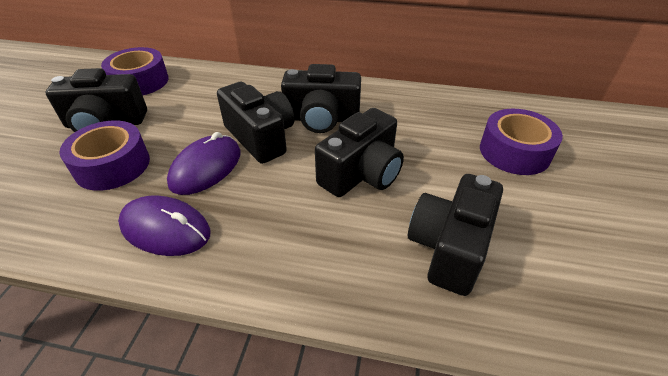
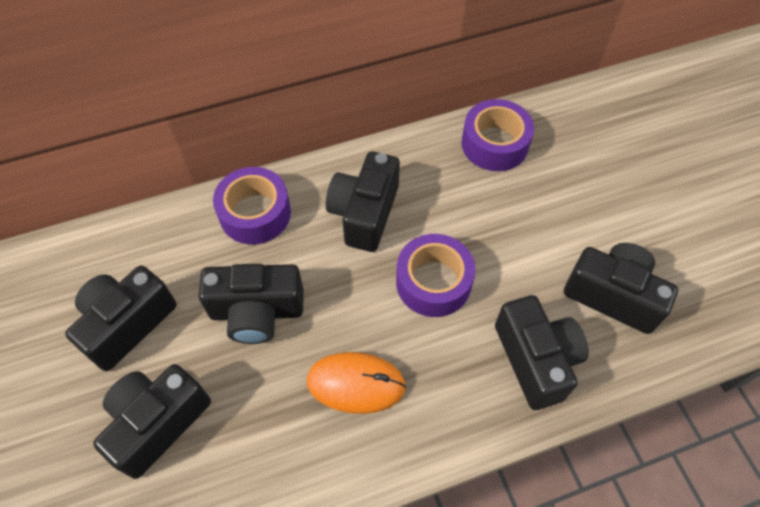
black camera: 5 -> 6
orange mouse: 0 -> 1
purple mouse: 2 -> 0

